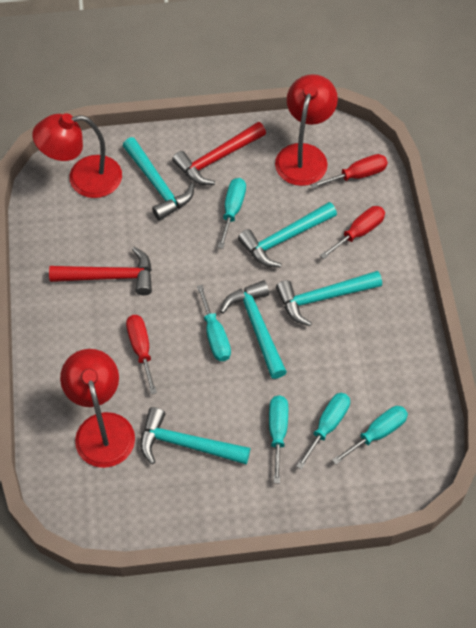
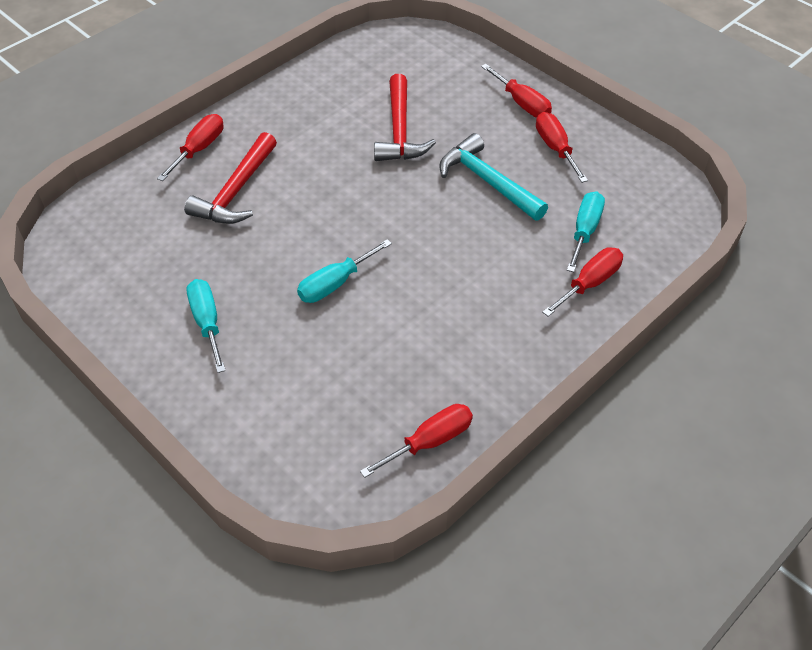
red lamp: 3 -> 0
red screwdriver: 3 -> 5
turquoise hammer: 5 -> 1
turquoise screwdriver: 5 -> 3

